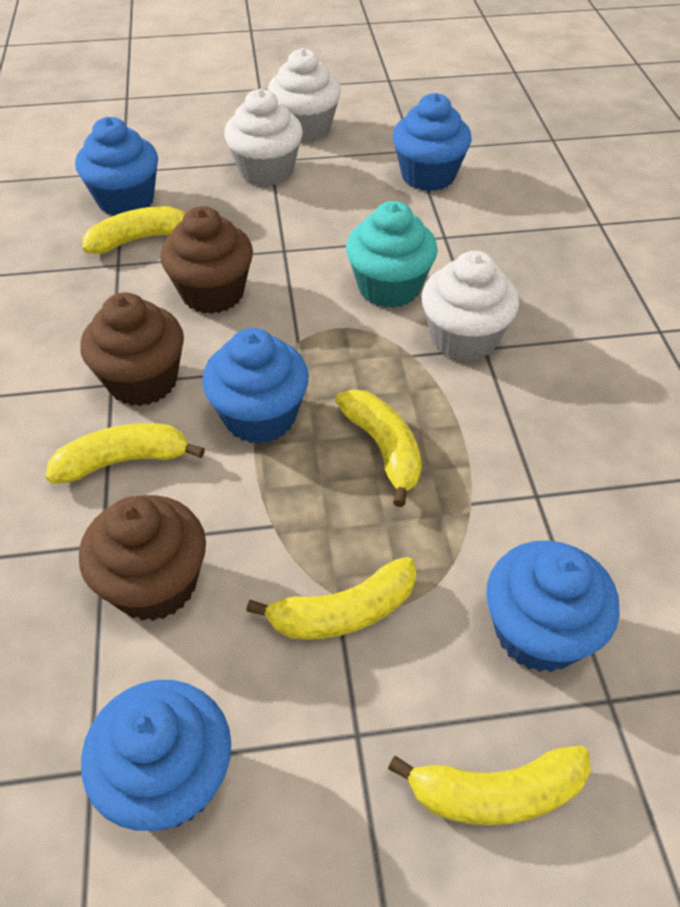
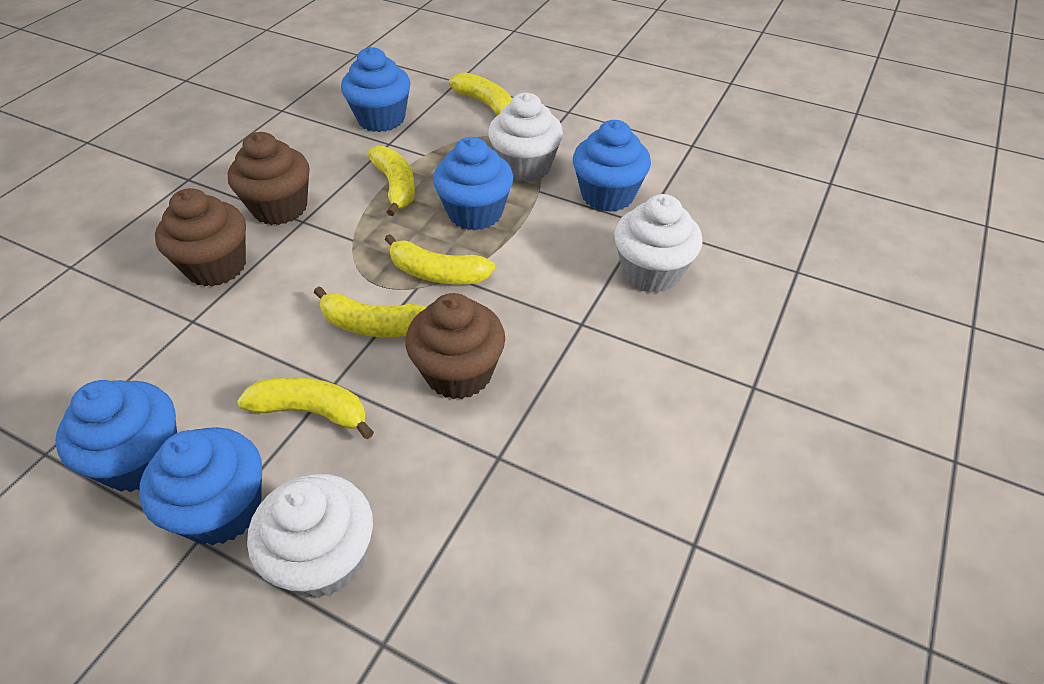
turquoise cupcake: 1 -> 0

